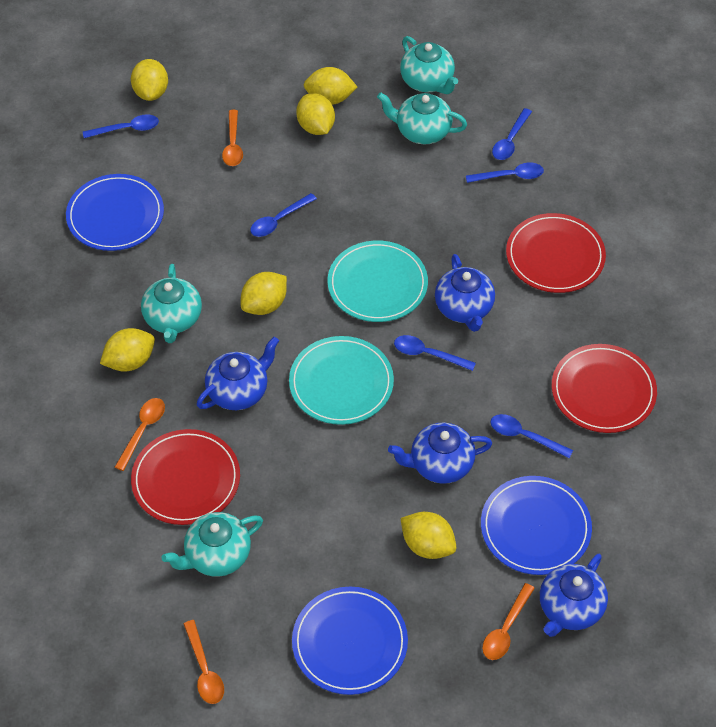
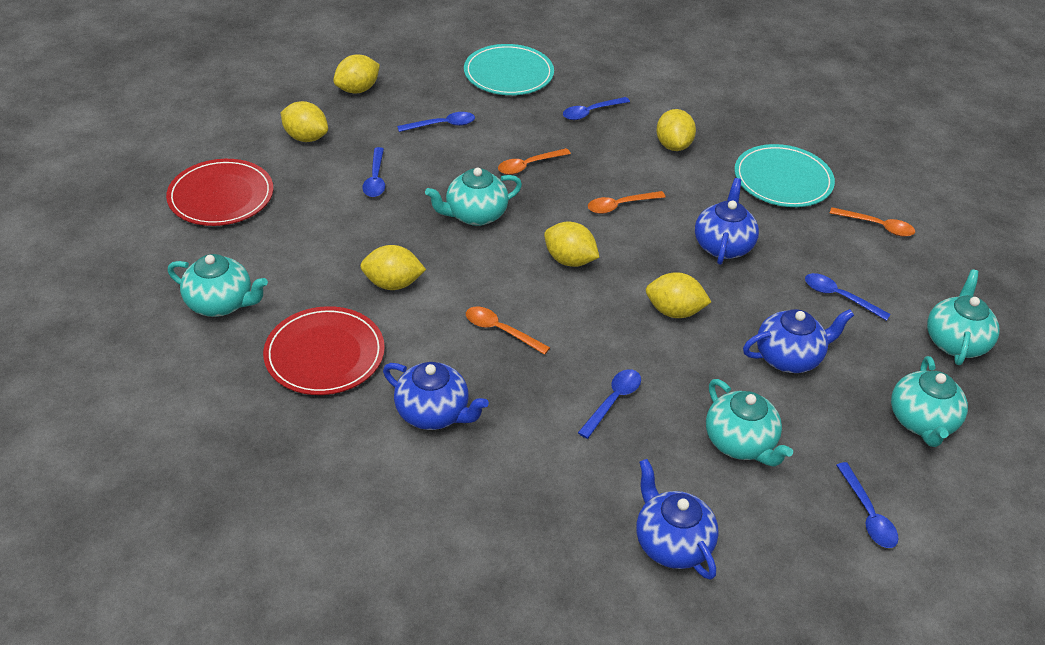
blue plate: 3 -> 0
red plate: 3 -> 2
turquoise teapot: 4 -> 5

